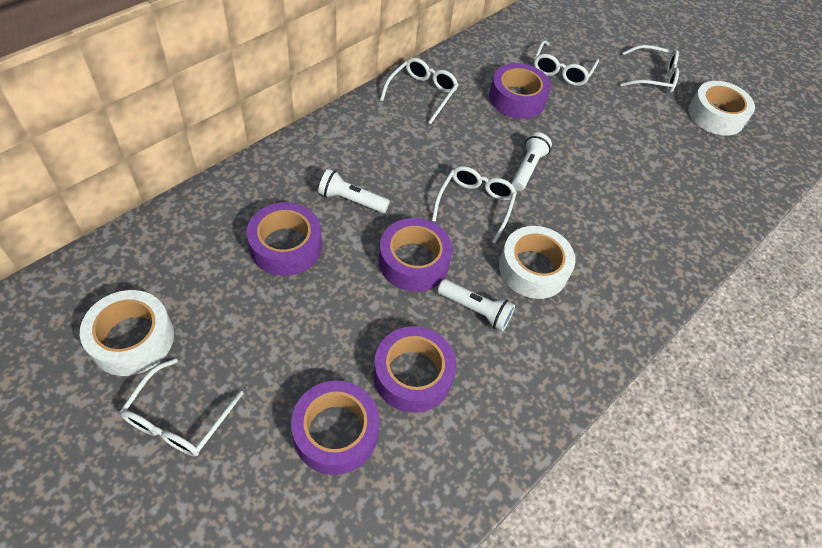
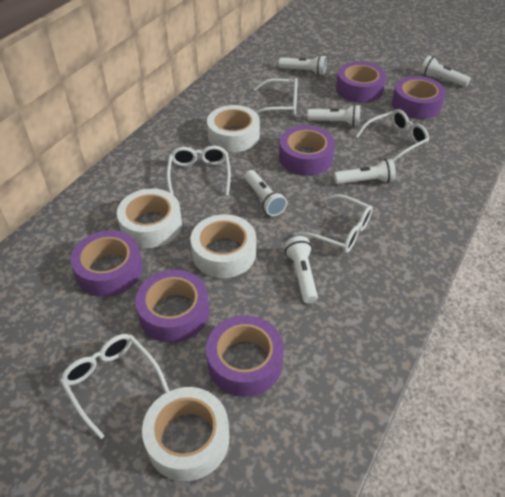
purple tape: 5 -> 6
white flashlight: 3 -> 6
white tape: 3 -> 4

